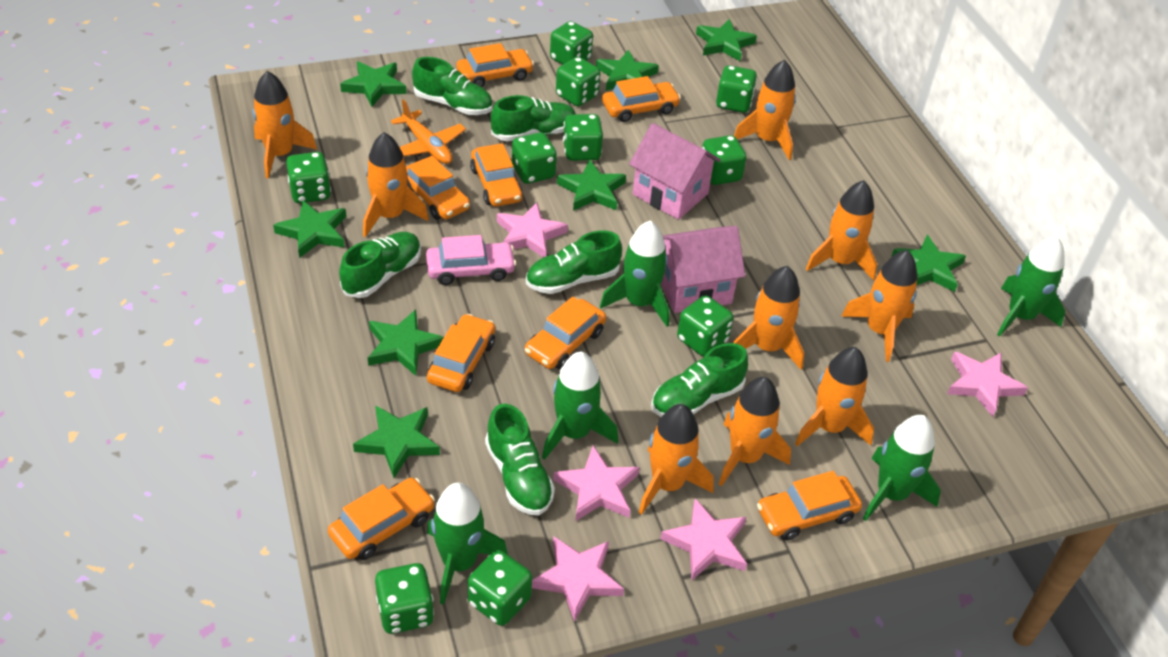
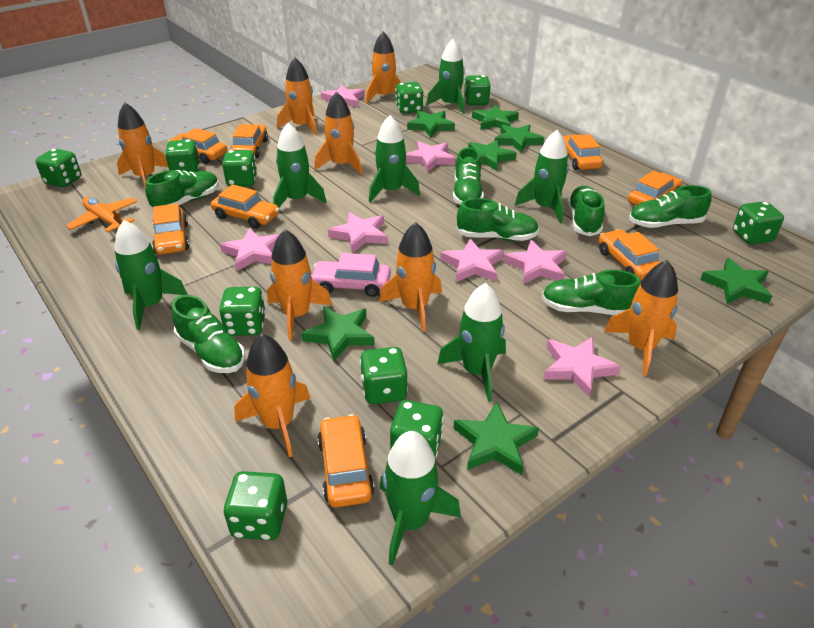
green rocket: 5 -> 7
green shoe: 6 -> 7
green star: 8 -> 7
orange rocket: 9 -> 8
pink house: 2 -> 0
pink star: 5 -> 7

